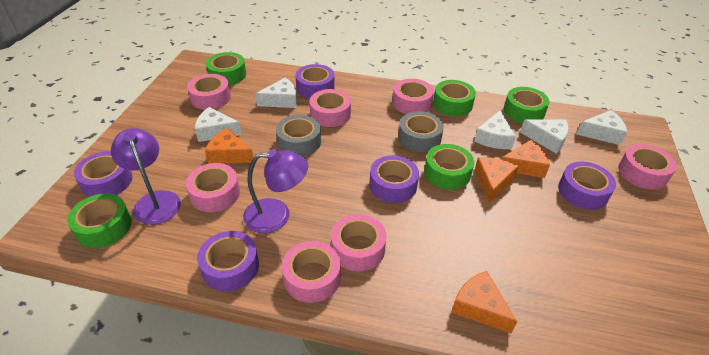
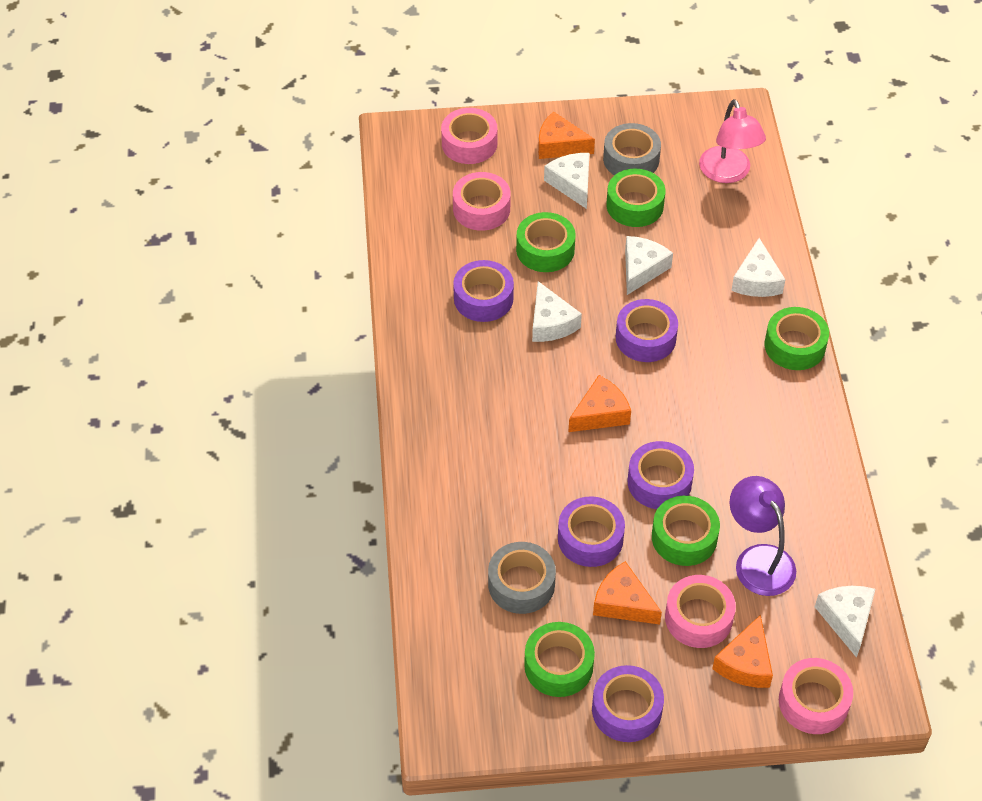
pink lamp: 0 -> 1
pink tape: 7 -> 4
purple lamp: 2 -> 1

